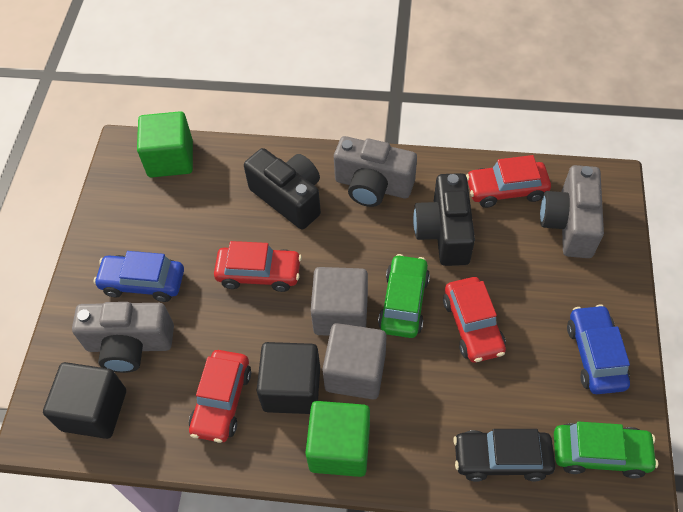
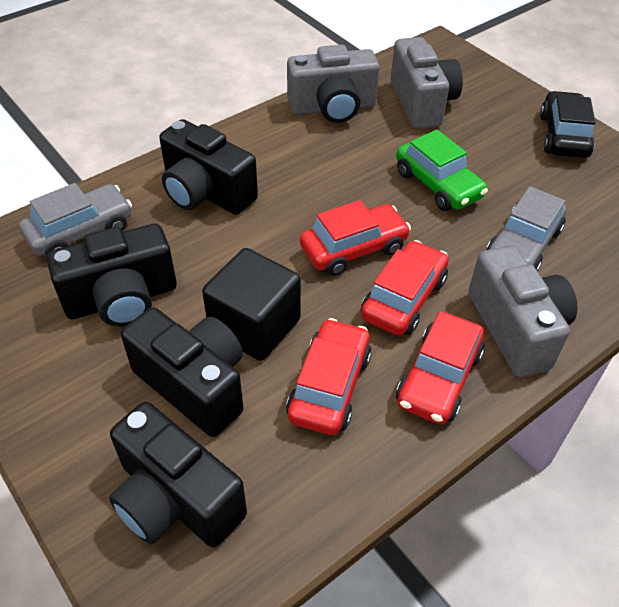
black camera: 2 -> 4
black cube: 2 -> 1
blue car: 2 -> 0
green car: 2 -> 1
green cube: 2 -> 0
grey car: 0 -> 2
grey cube: 2 -> 0

